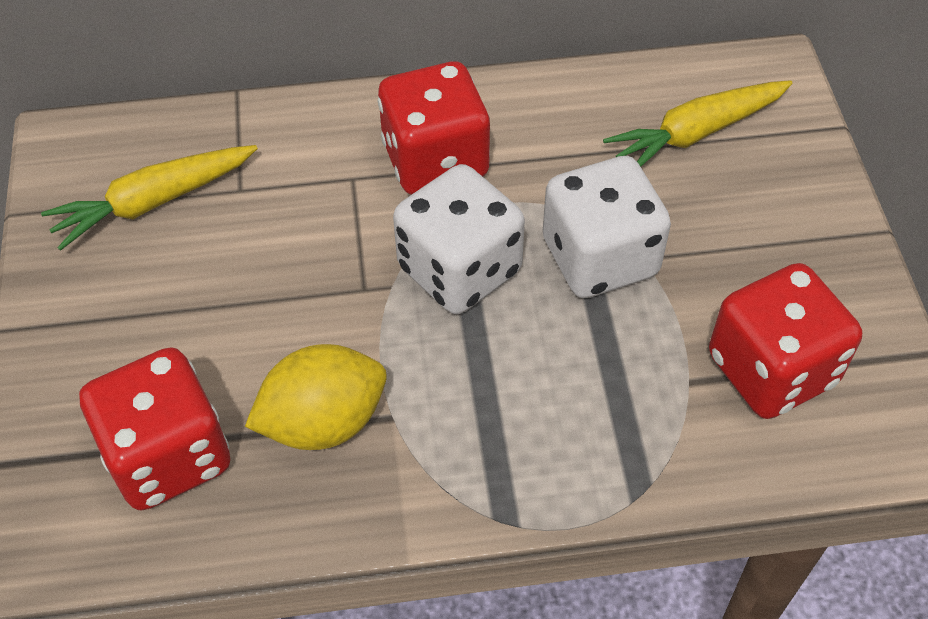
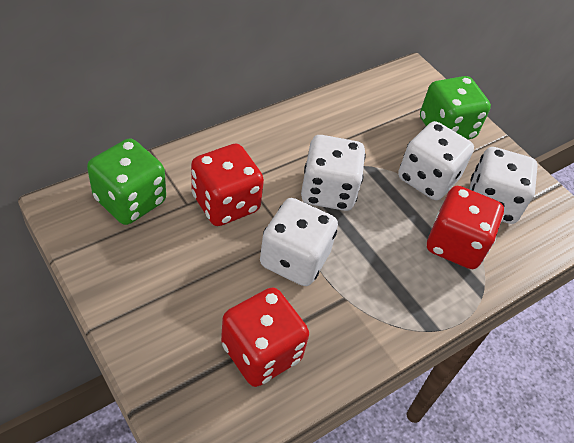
green dice: 0 -> 2
white dice: 2 -> 4
yellow carrot: 2 -> 0
yellow lemon: 1 -> 0

